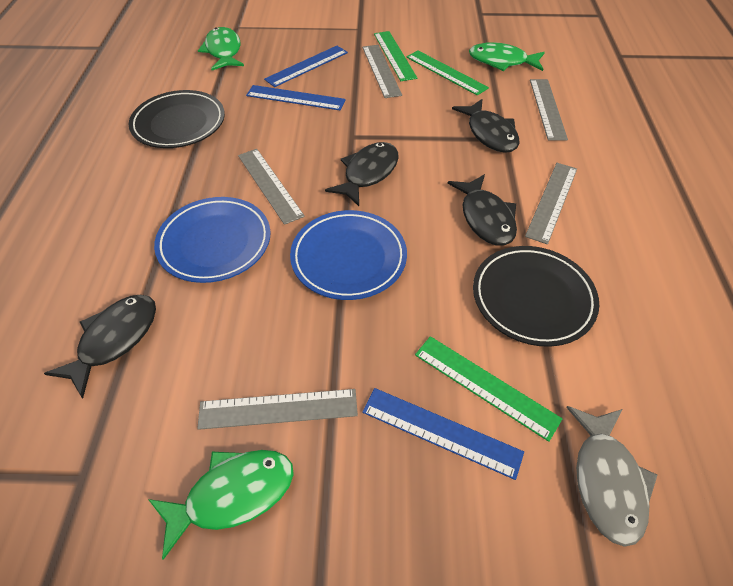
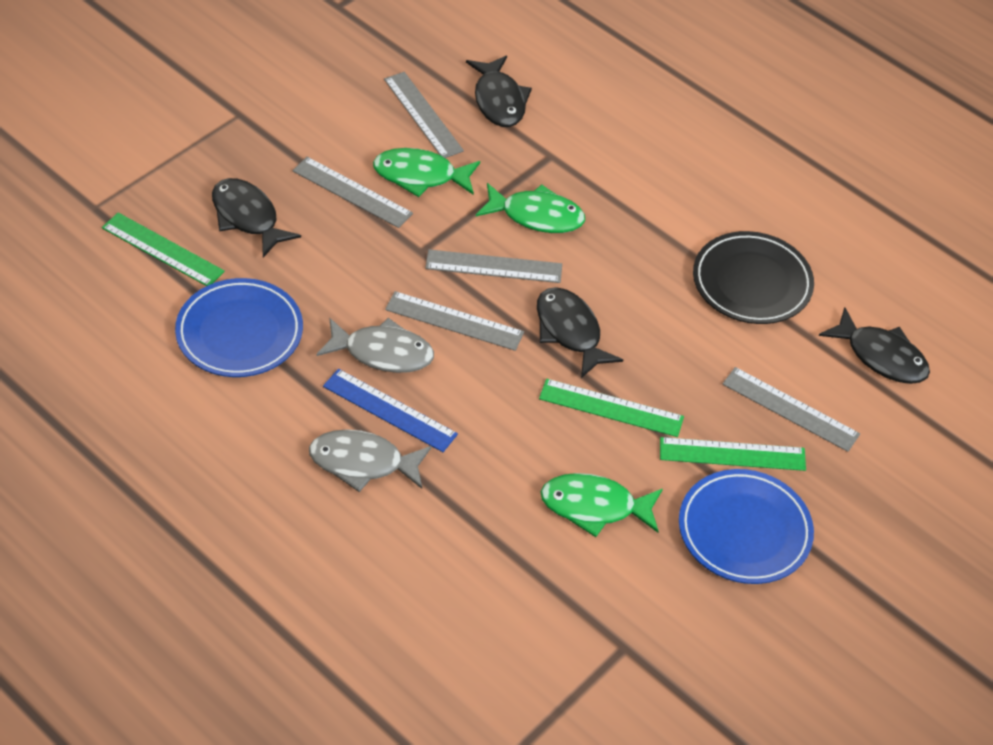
black plate: 2 -> 1
blue ruler: 3 -> 1
grey fish: 1 -> 2

